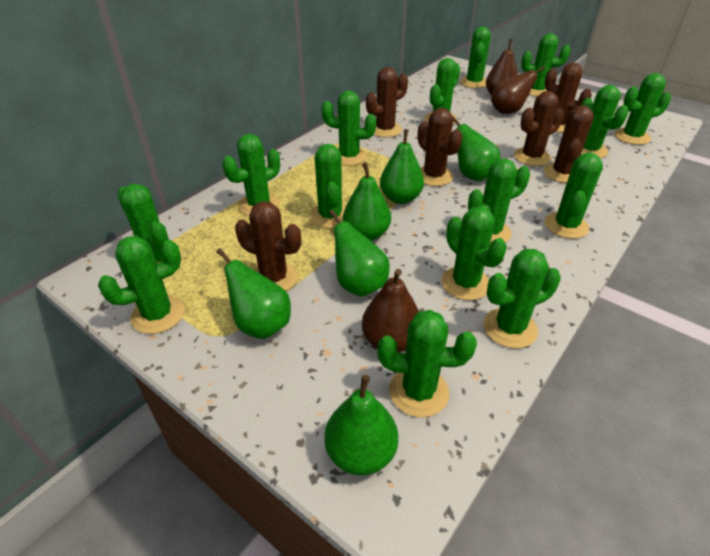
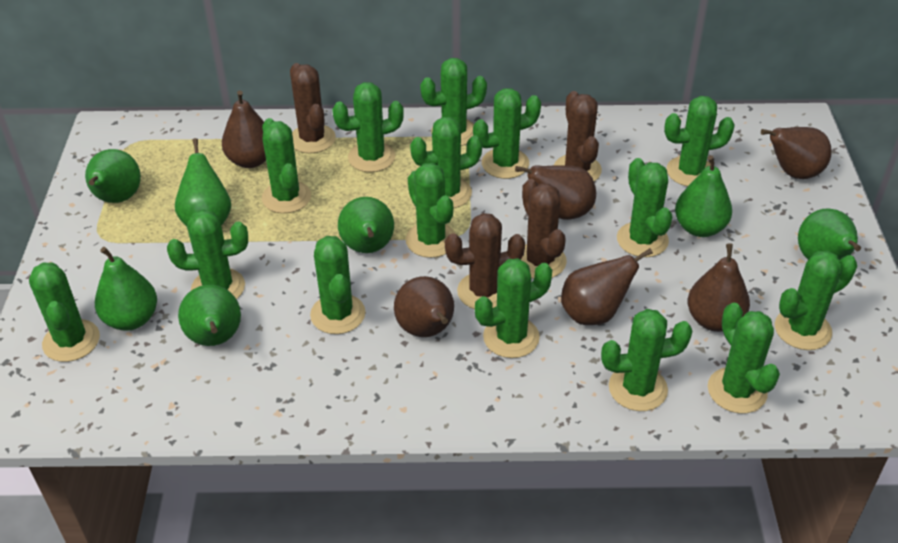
brown cactus: 6 -> 4
brown pear: 3 -> 6
green pear: 6 -> 7

